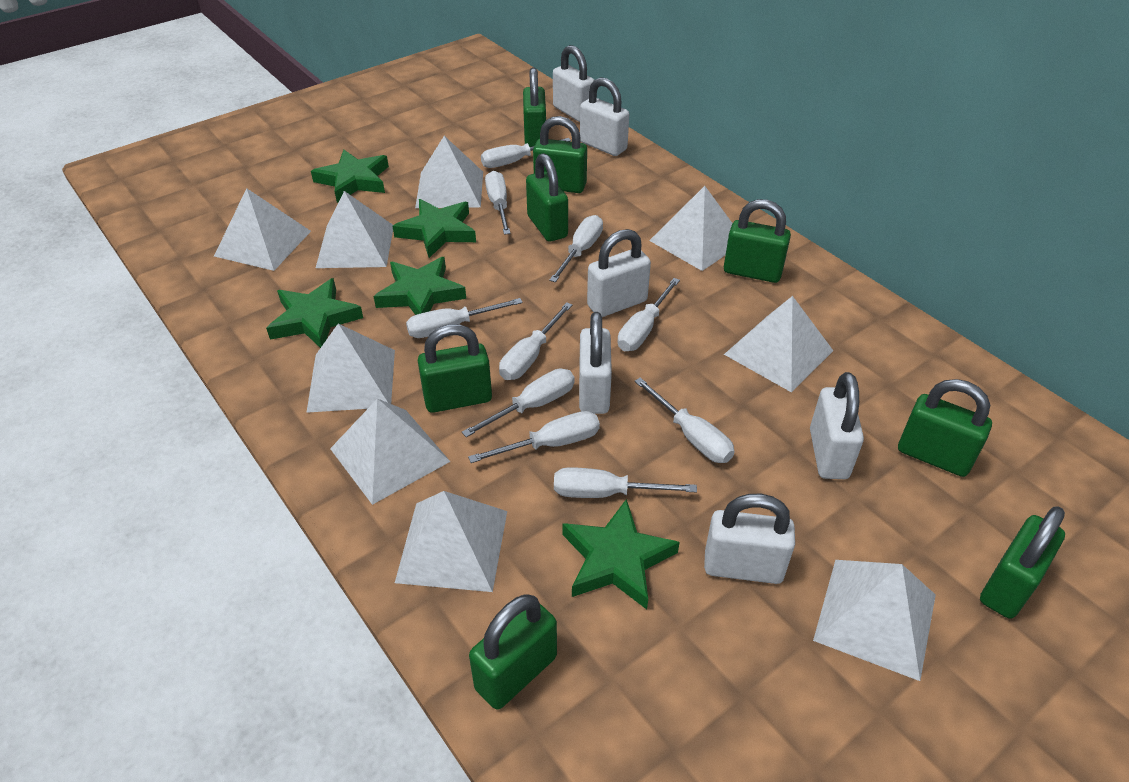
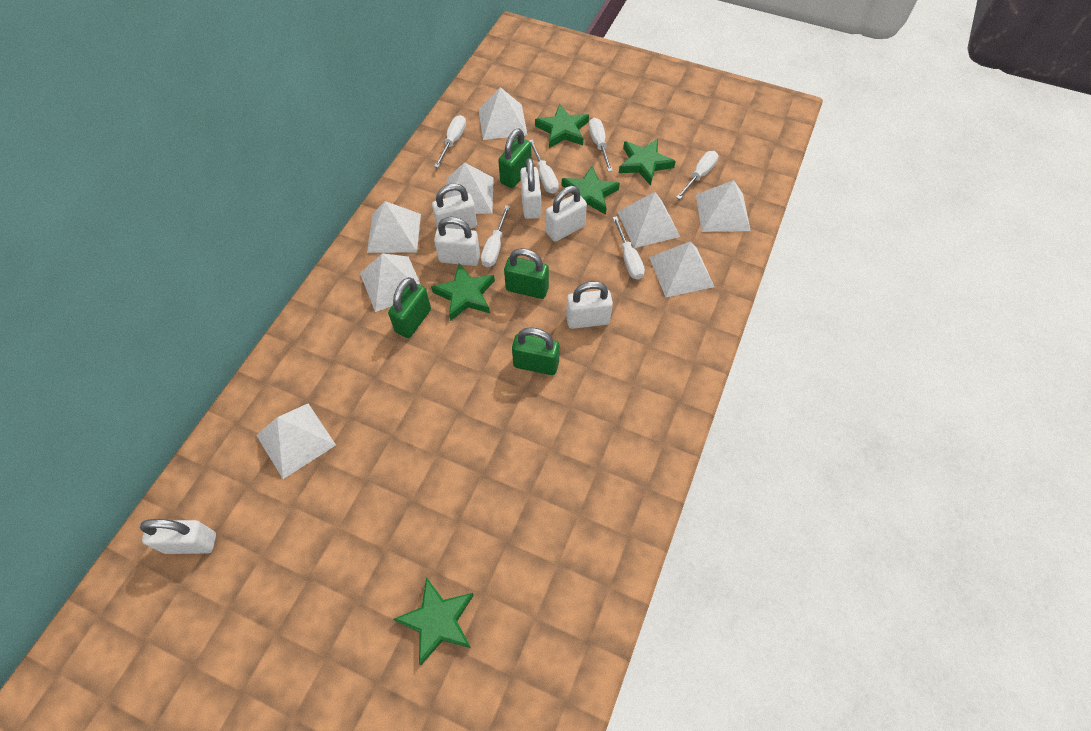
green padlock: 8 -> 4
white pyramid: 9 -> 8
white screwdriver: 10 -> 6

